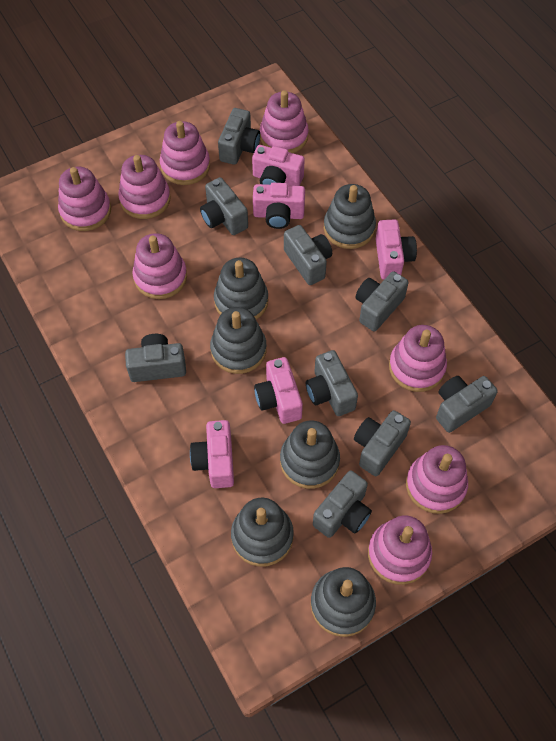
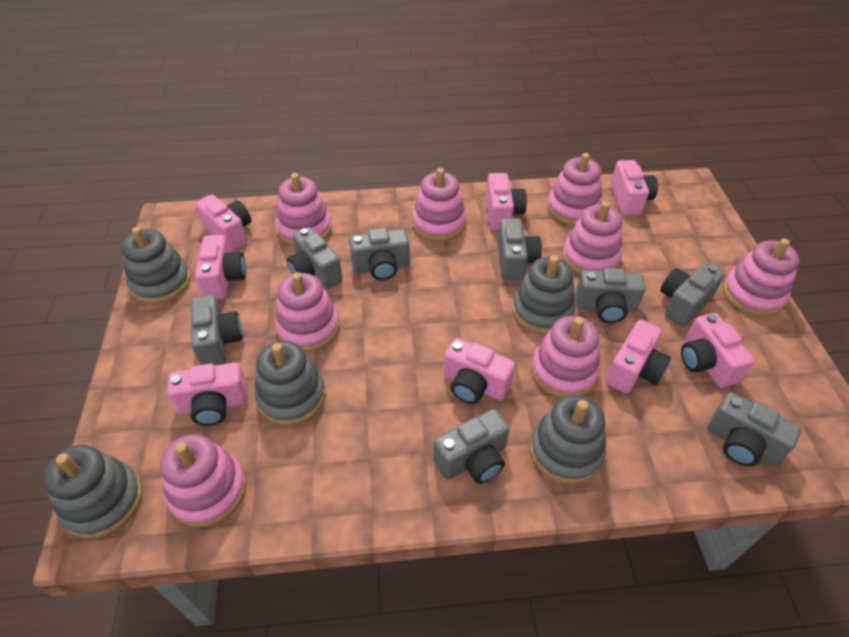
grey camera: 9 -> 8
grey stacking toy: 6 -> 5
pink camera: 5 -> 8

